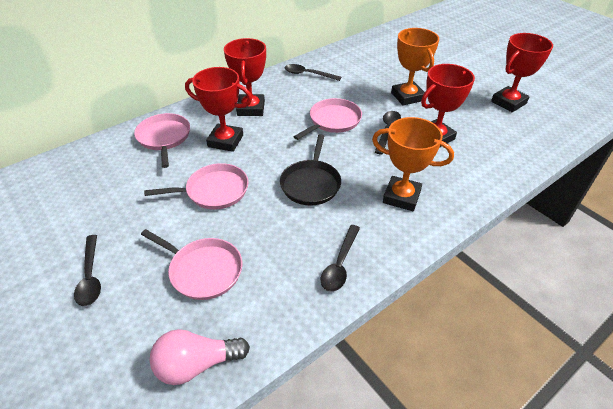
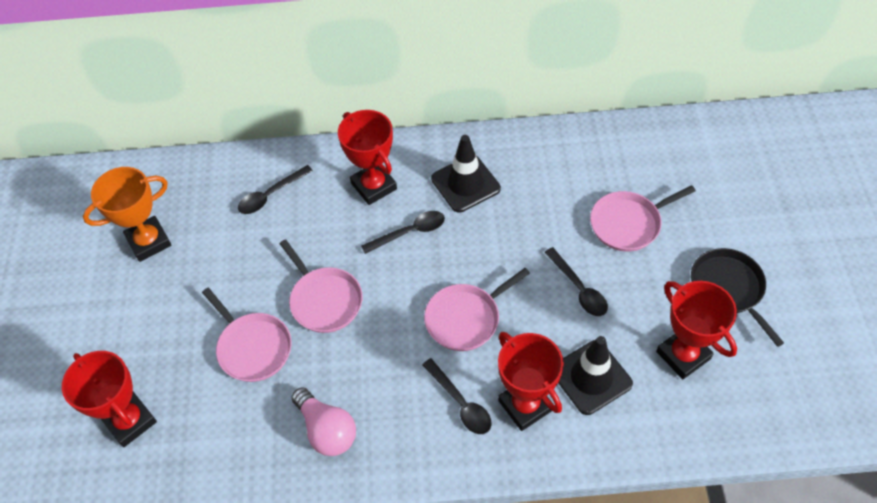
black traffic cone: 0 -> 2
orange trophy: 2 -> 1

